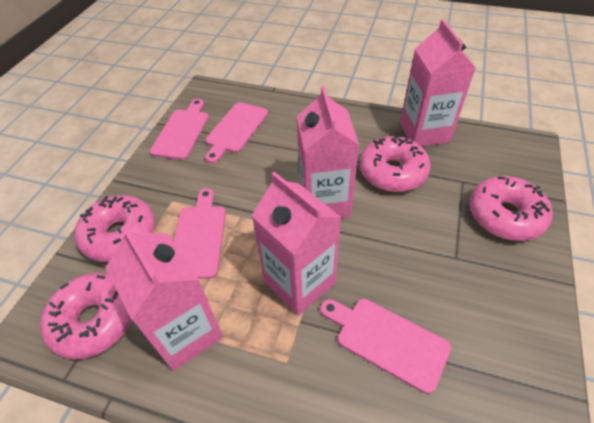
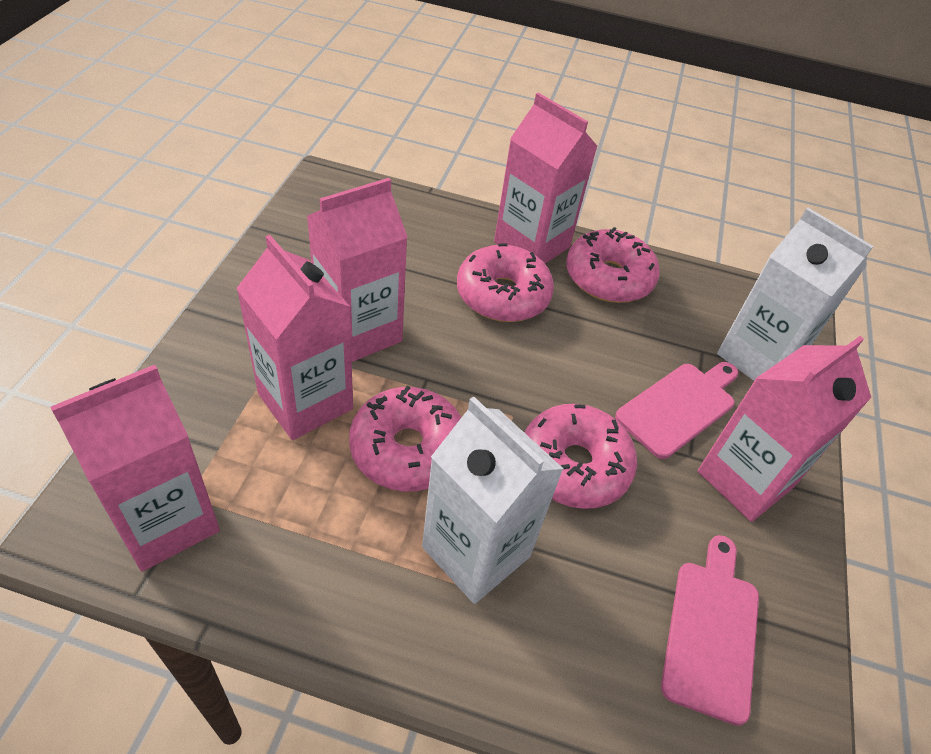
pink carton: 4 -> 5
pink cutting board: 4 -> 2
white carton: 0 -> 2

